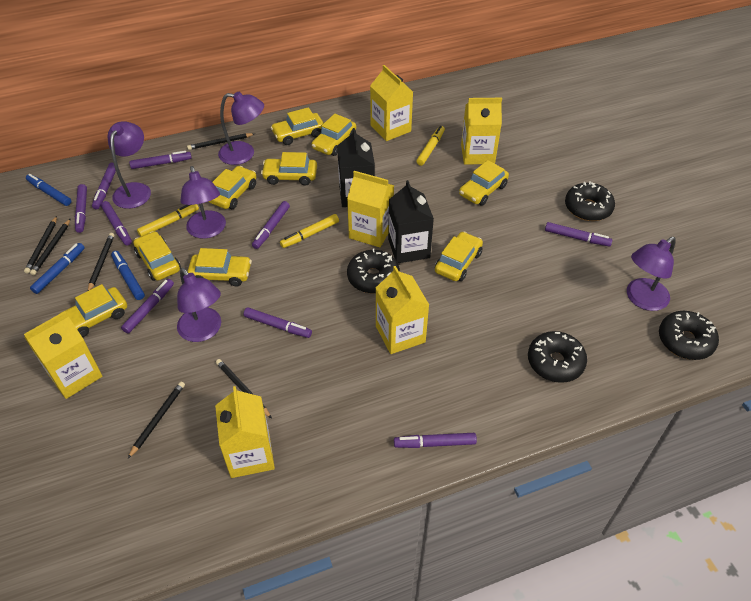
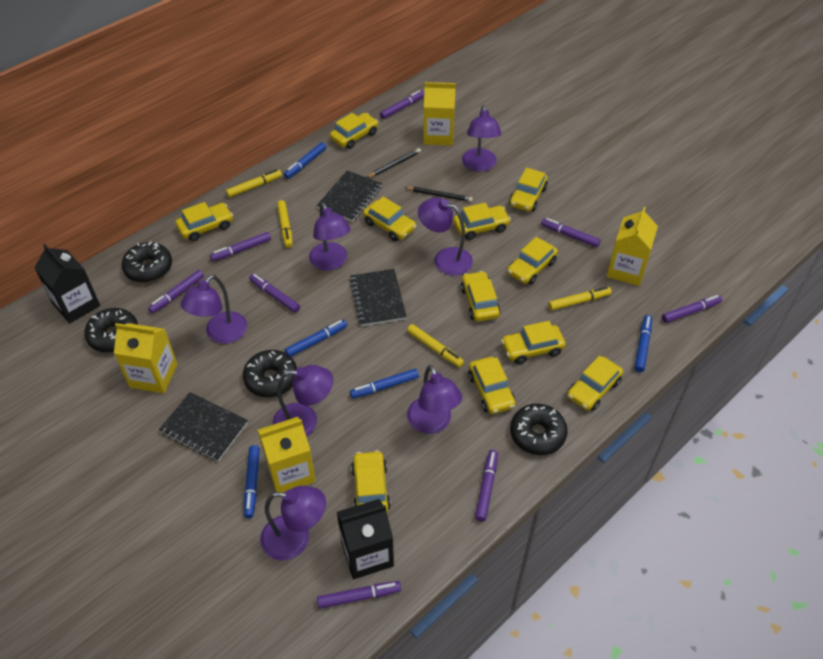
black notebook: 0 -> 3
black pencil: 6 -> 2
blue marker: 3 -> 5
purple lamp: 5 -> 7
purple marker: 9 -> 8
yellow car: 9 -> 11
yellow carton: 6 -> 4
yellow marker: 3 -> 4

